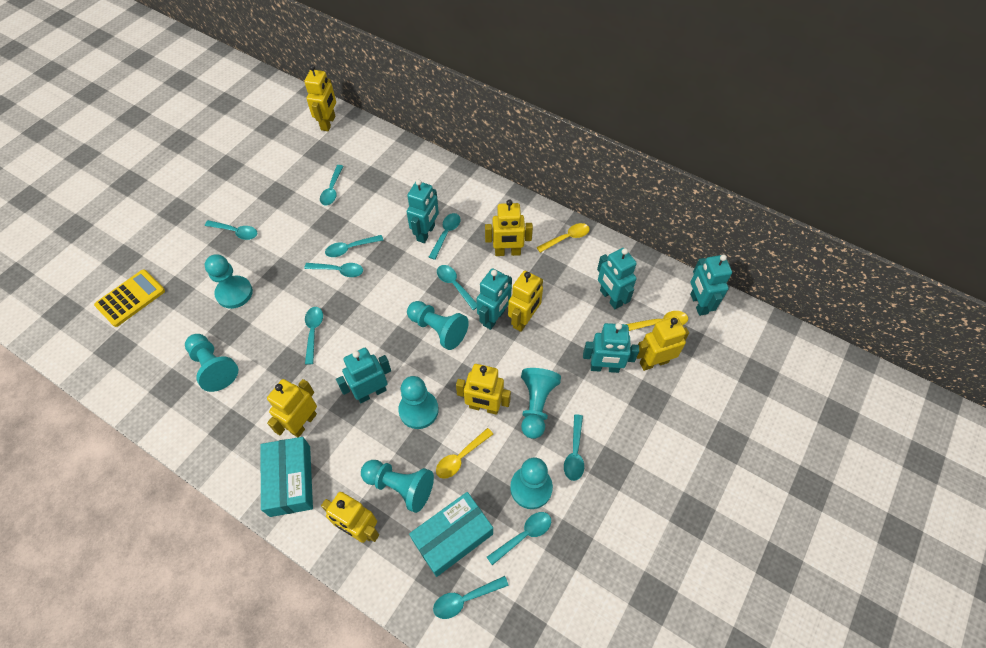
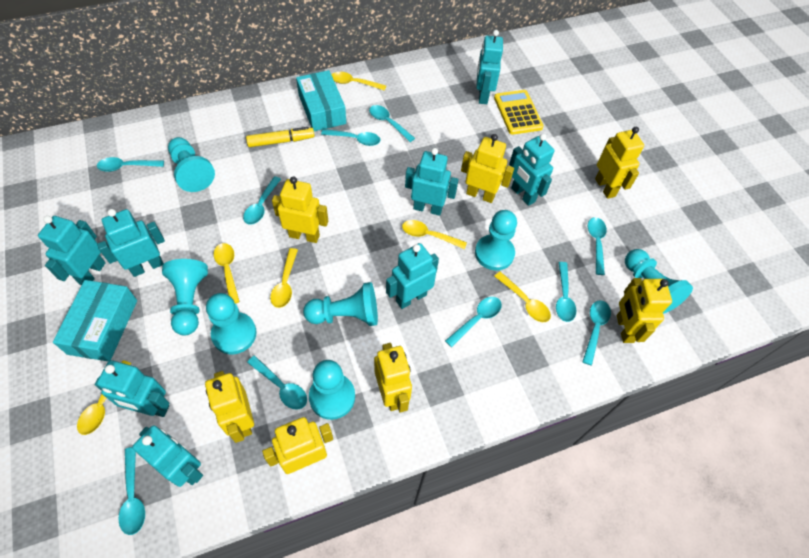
turquoise robot: 6 -> 8
yellow marker: 0 -> 1
yellow spoon: 3 -> 6

